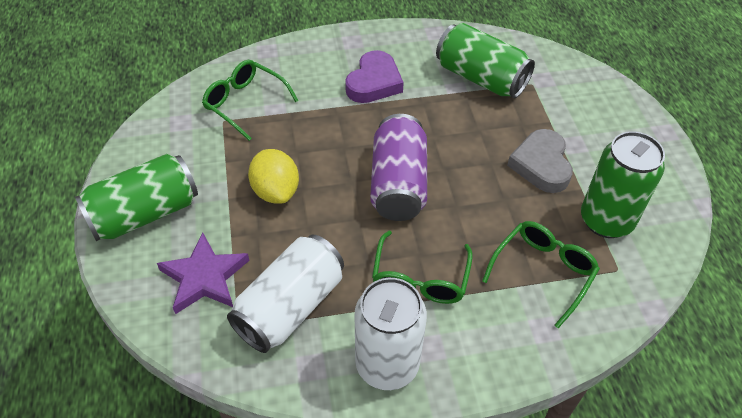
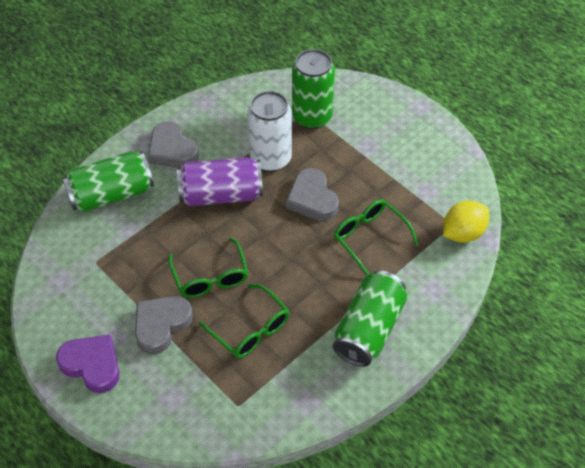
grey heart: 1 -> 3
purple star: 1 -> 0
white can: 2 -> 1

